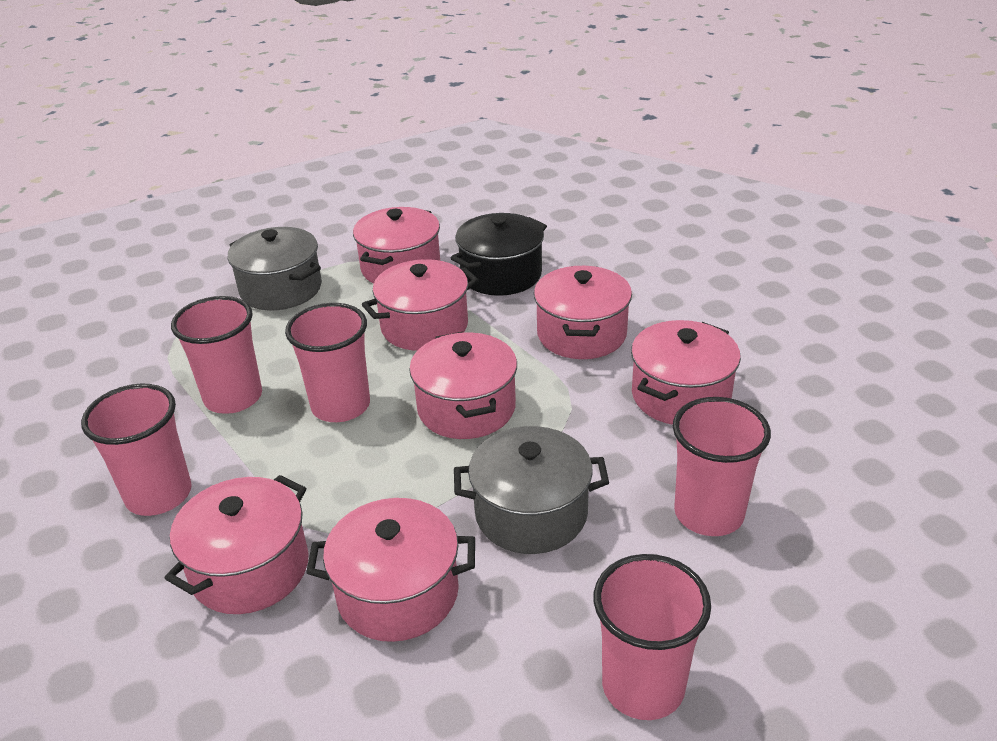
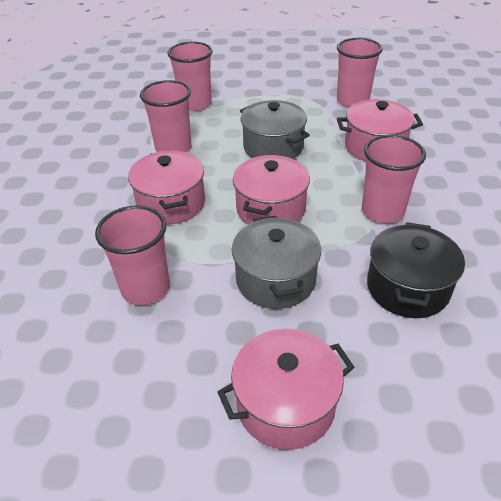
pink pot: 7 -> 4

